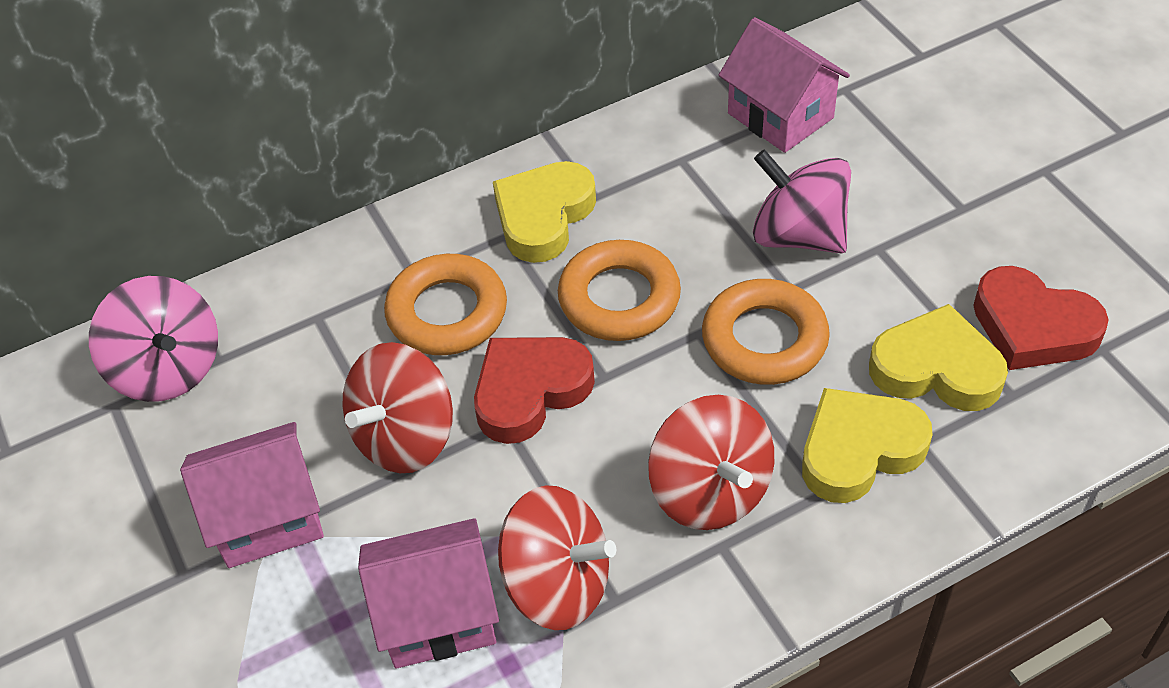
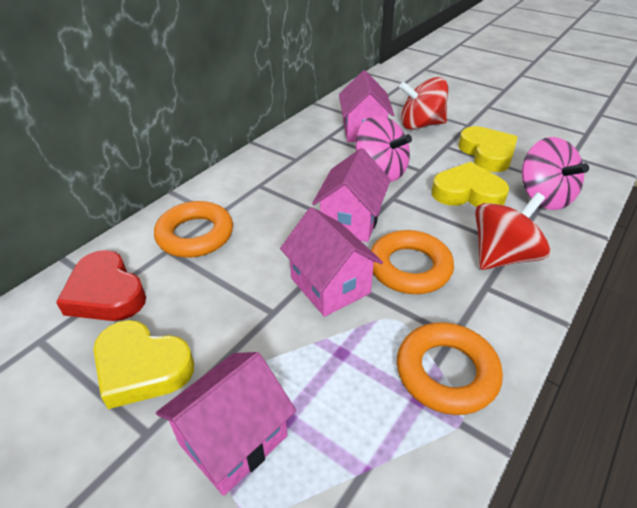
pink house: 3 -> 4
red heart: 2 -> 1
red spinning top: 3 -> 2

